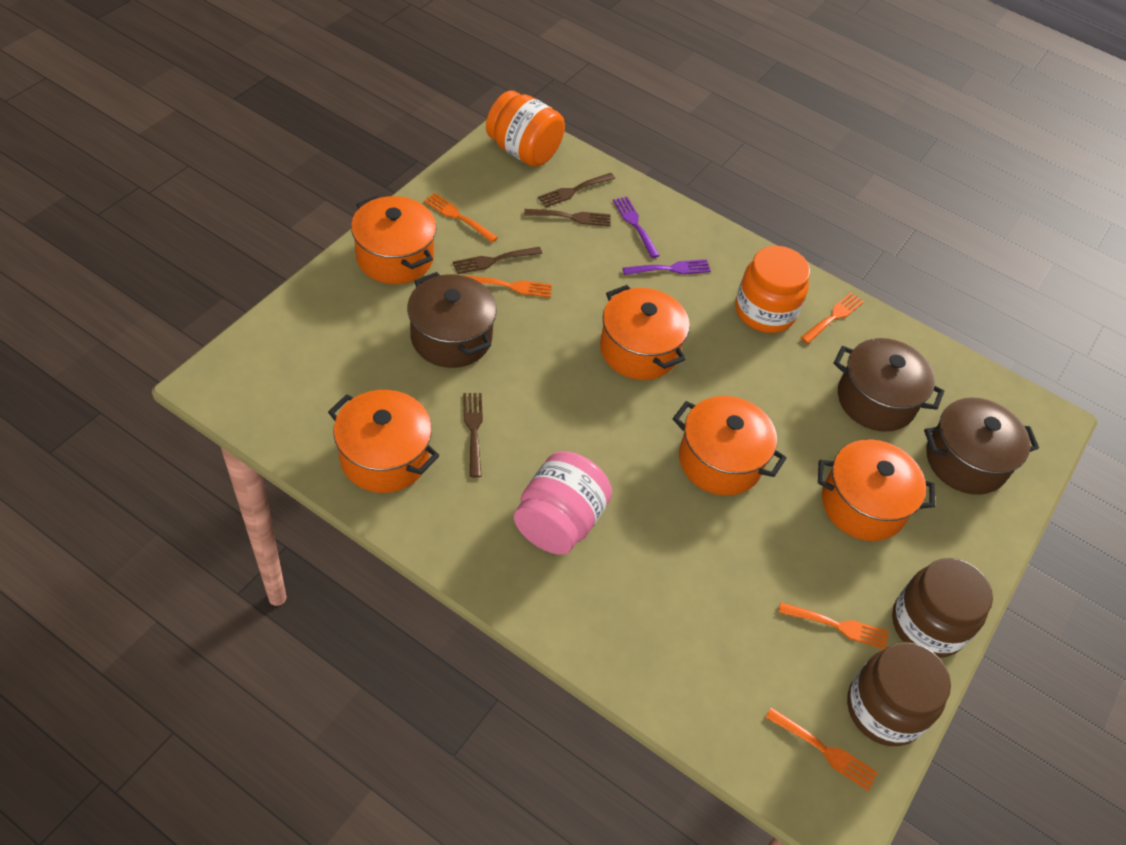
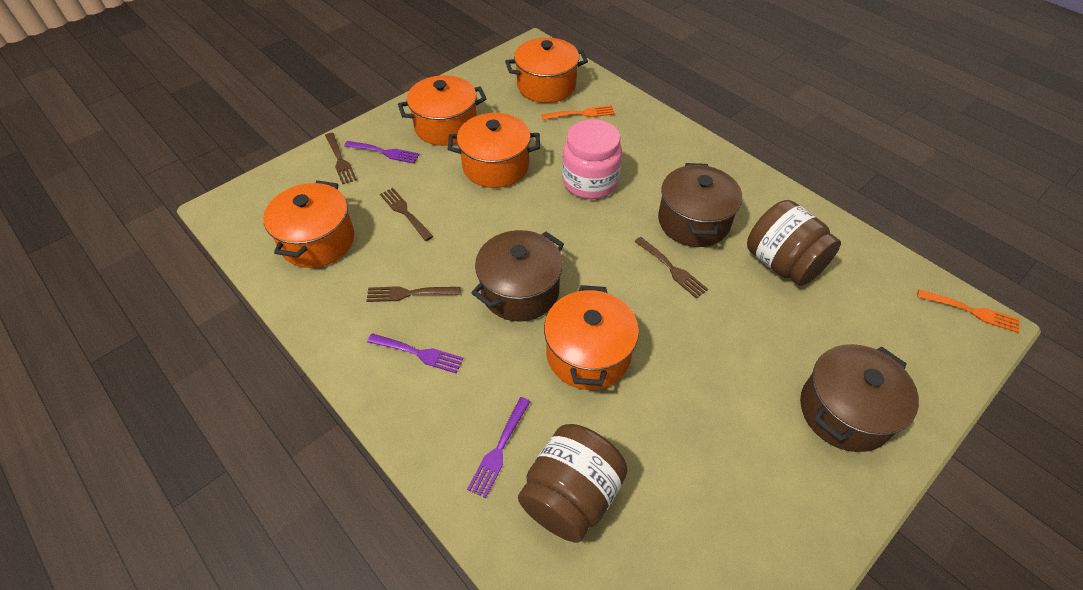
orange fork: 5 -> 2
orange jar: 2 -> 0
purple fork: 2 -> 3

